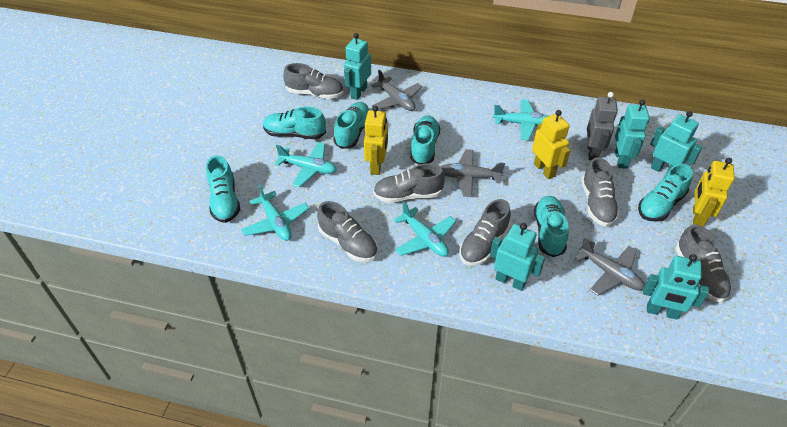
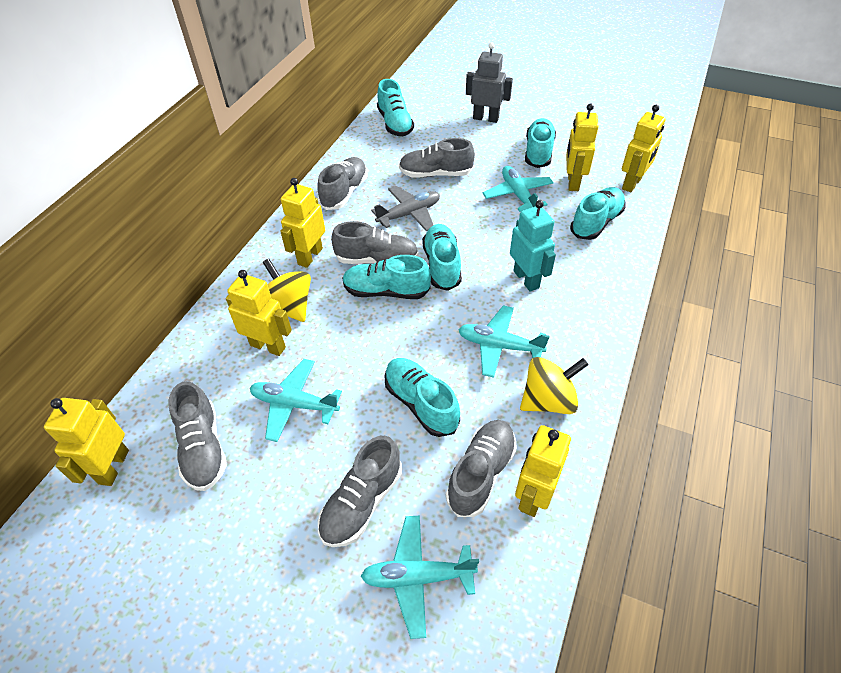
grey plane: 3 -> 1
turquoise robot: 5 -> 1
yellow robot: 3 -> 6
yellow spinning top: 0 -> 2

